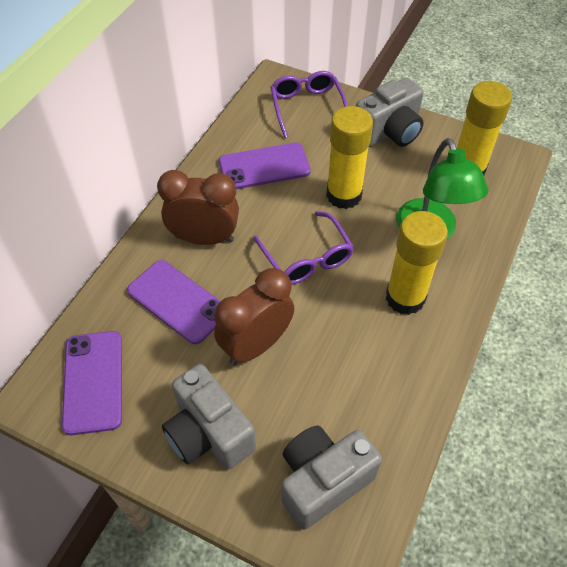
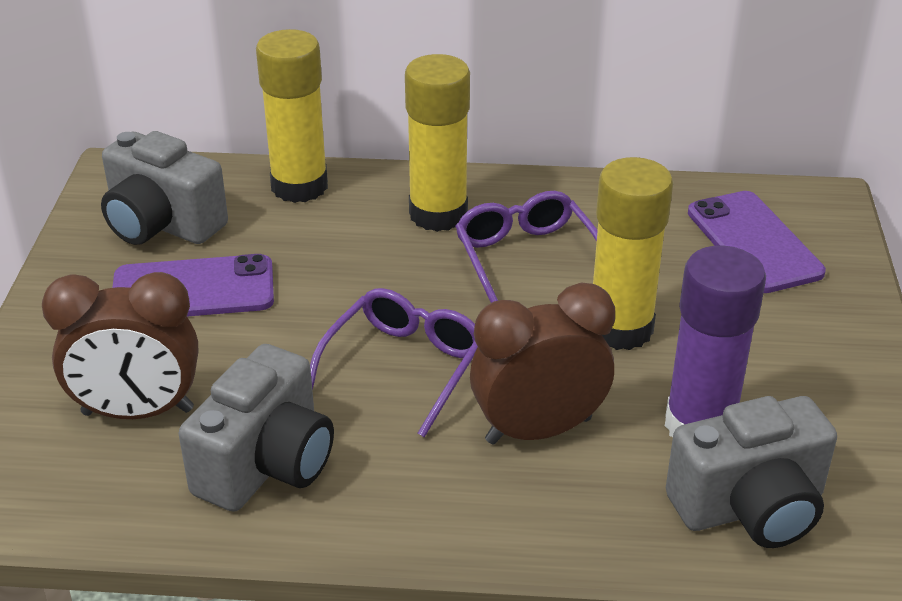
green lamp: 1 -> 0
purple glue stick: 0 -> 1
purple phone: 3 -> 2

